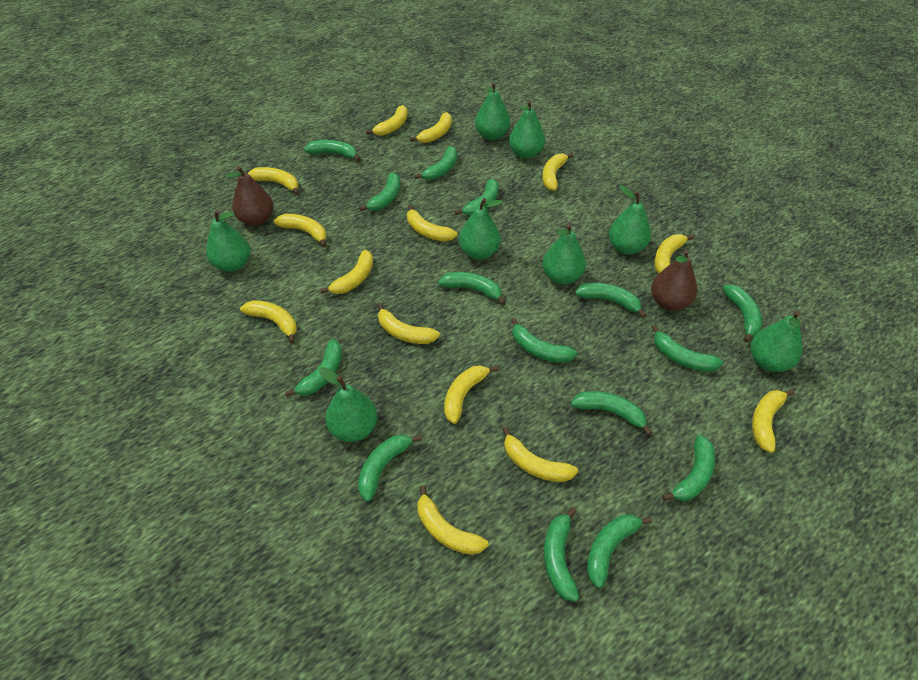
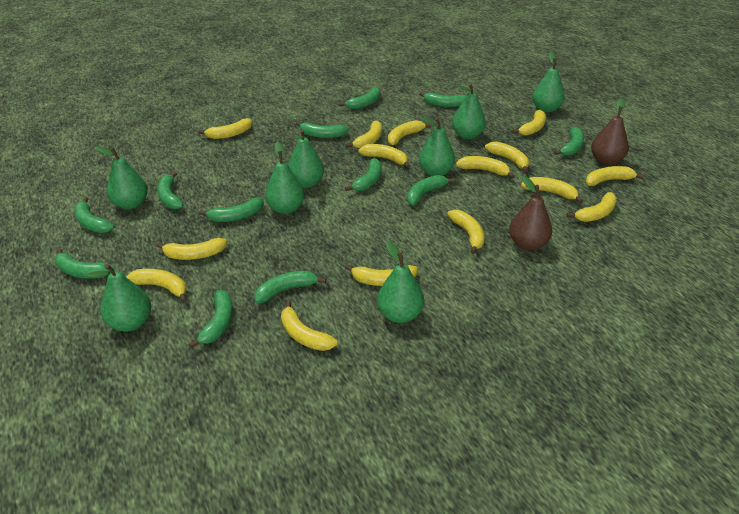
green banana: 15 -> 12
yellow banana: 14 -> 15

